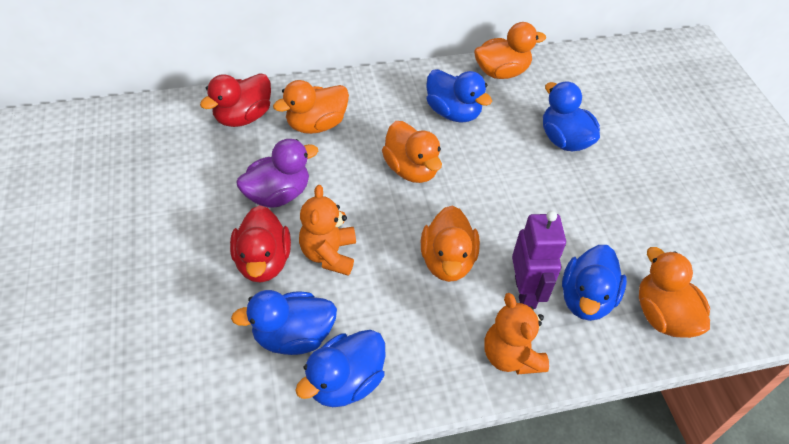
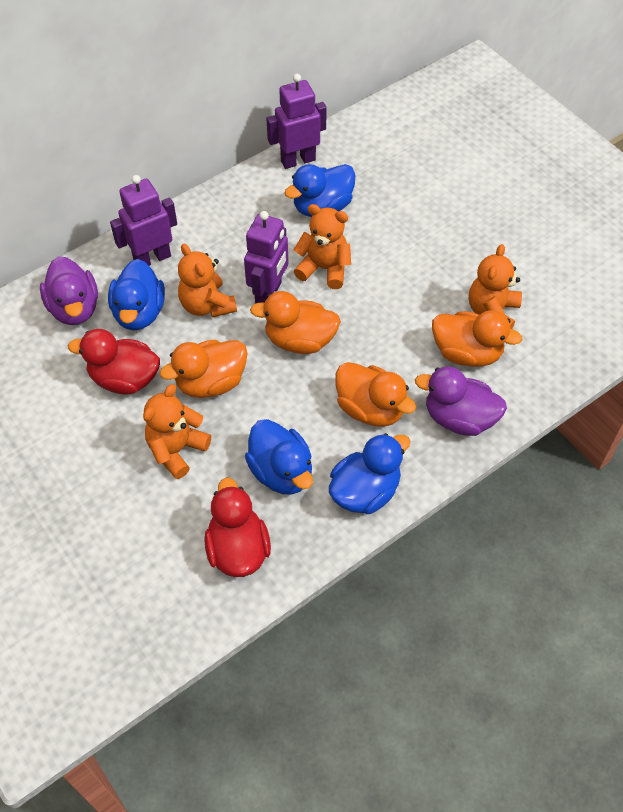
blue duck: 5 -> 4
orange duck: 5 -> 4
orange teddy bear: 2 -> 4
purple duck: 1 -> 2
purple robot: 1 -> 3

